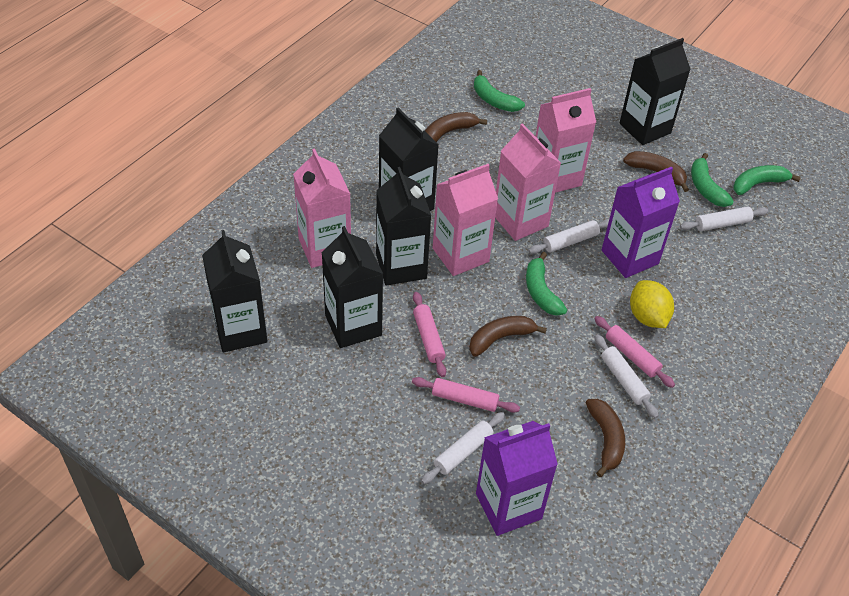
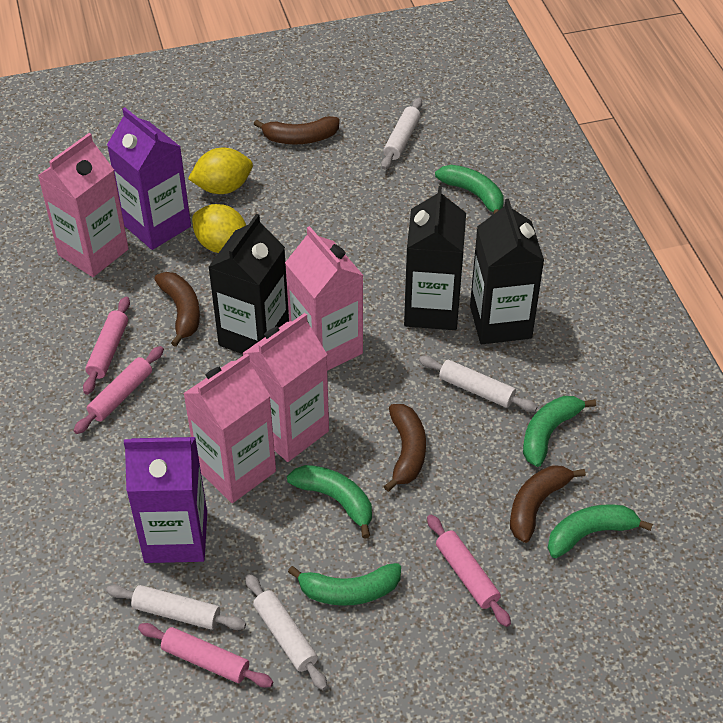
black carton: 5 -> 3
green banana: 4 -> 5
pink rolling pin: 3 -> 4
yellow lemon: 1 -> 2

